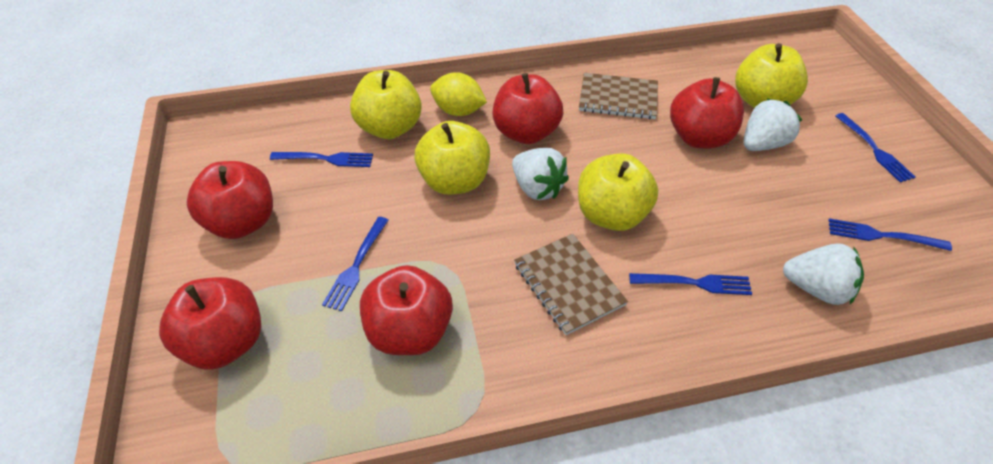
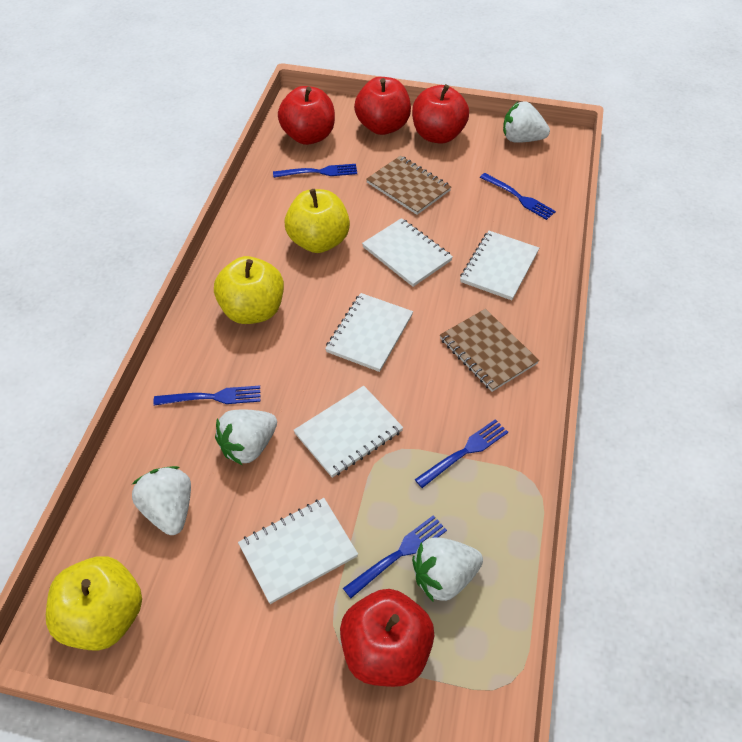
red apple: 5 -> 4
white notebook: 0 -> 5
white strawberry: 3 -> 4
yellow apple: 4 -> 3
yellow lemon: 1 -> 0

